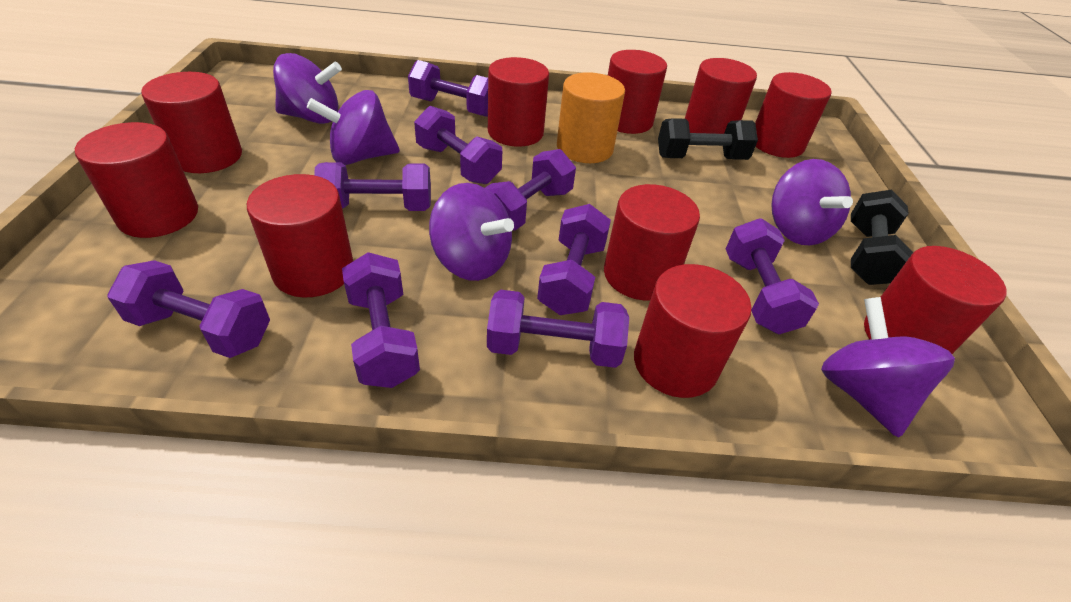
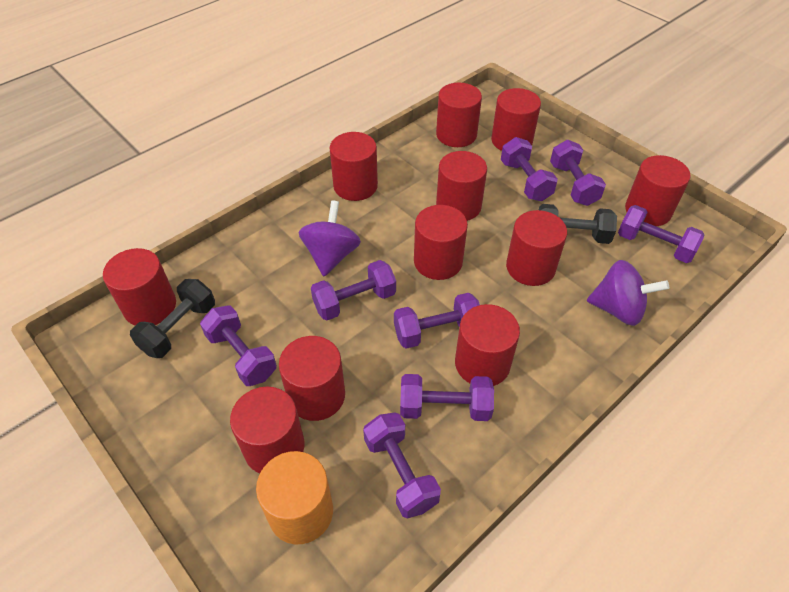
purple dumbbell: 9 -> 8
purple spinning top: 5 -> 2
red cylinder: 10 -> 11

